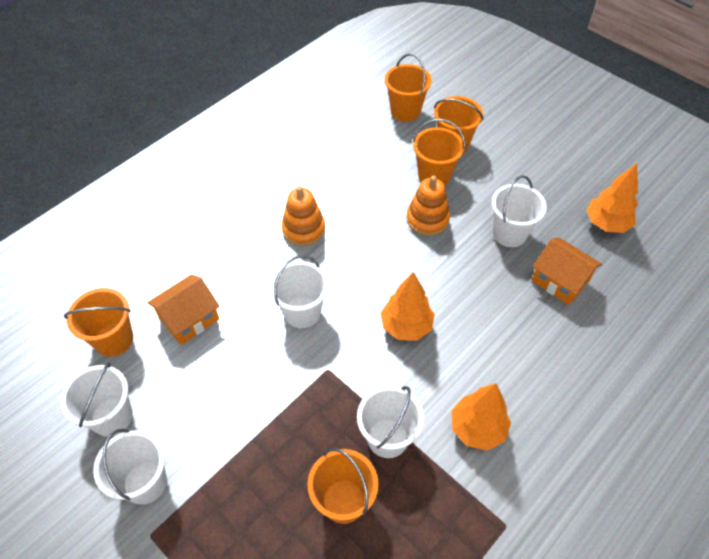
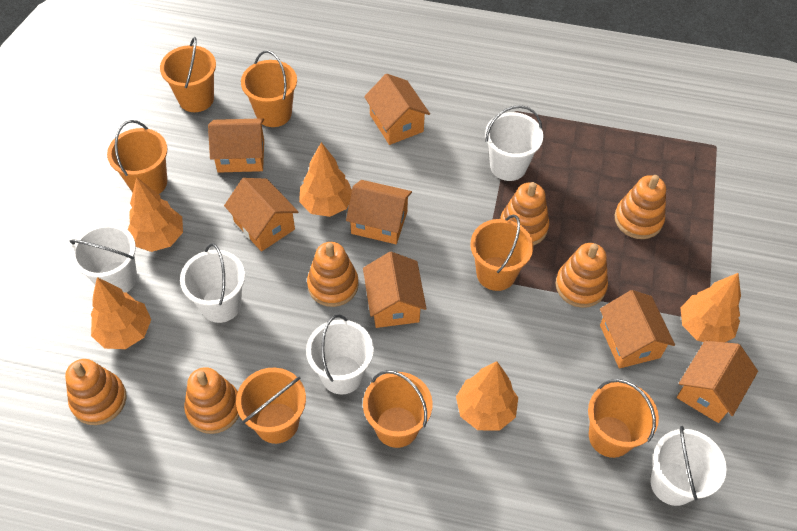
orange bucket: 5 -> 7
orange house: 2 -> 7
orange stacking toy: 2 -> 6
orange tree: 3 -> 5

